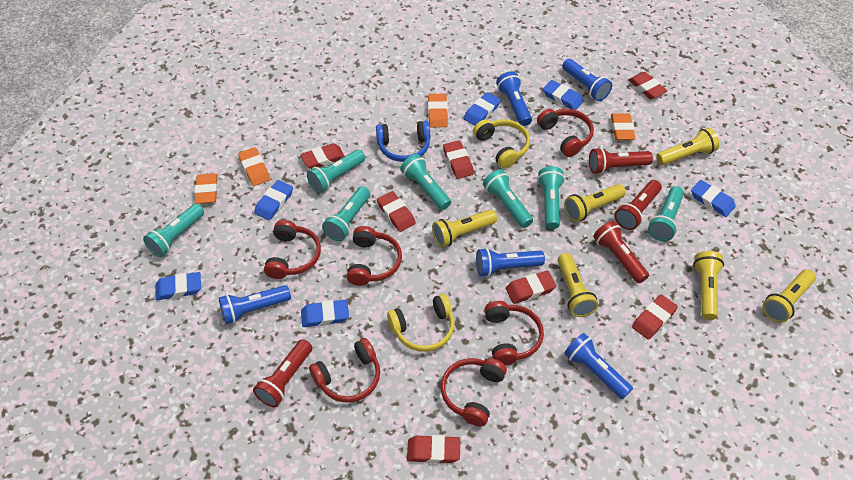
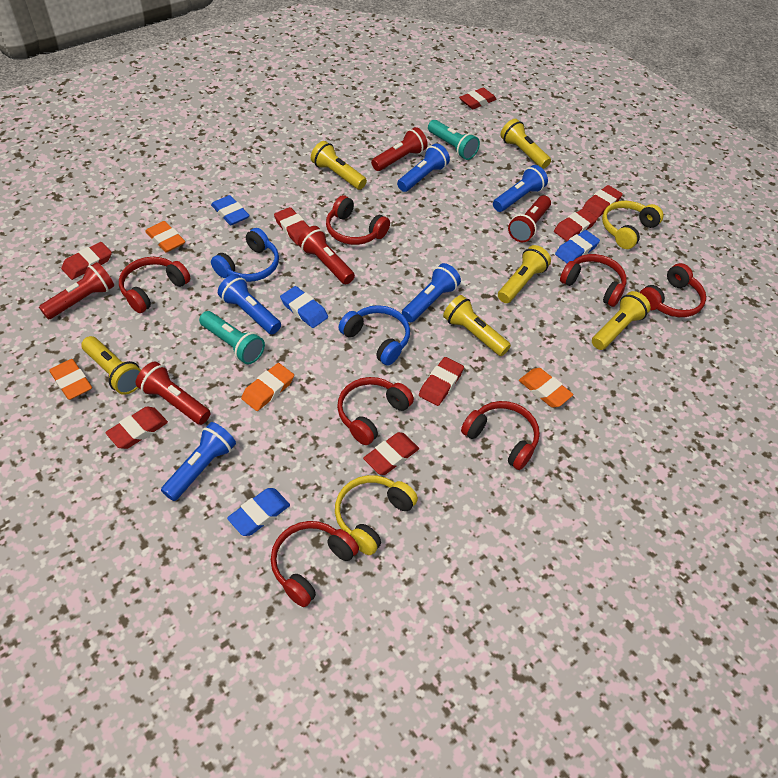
blue eraser: 6 -> 4
blue headphones: 1 -> 2
red eraser: 7 -> 8
red flashlight: 4 -> 5
red headphones: 6 -> 7
turquoise flashlight: 7 -> 2

